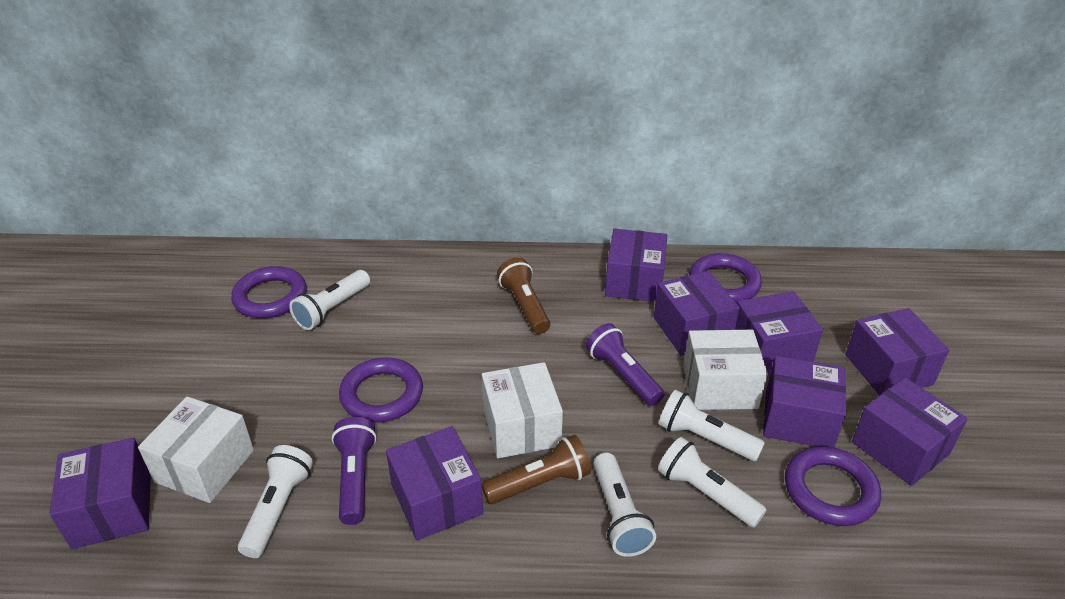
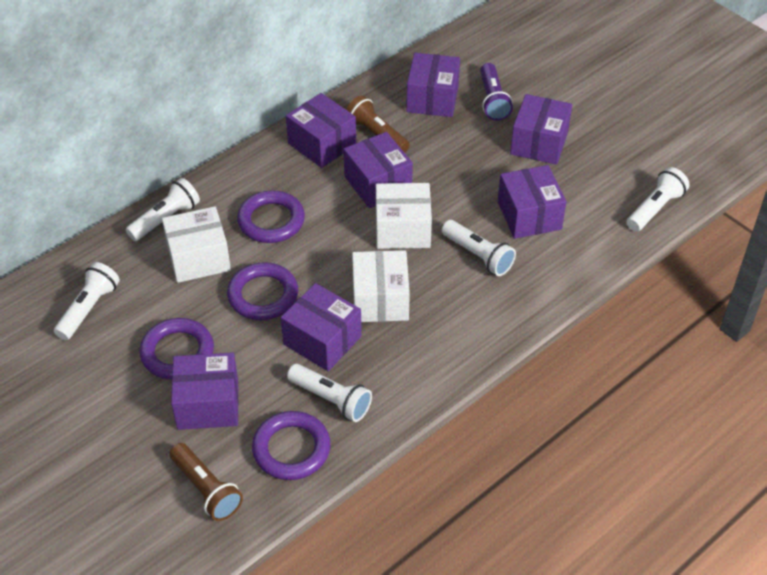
purple box: 8 -> 7
purple flashlight: 2 -> 1

